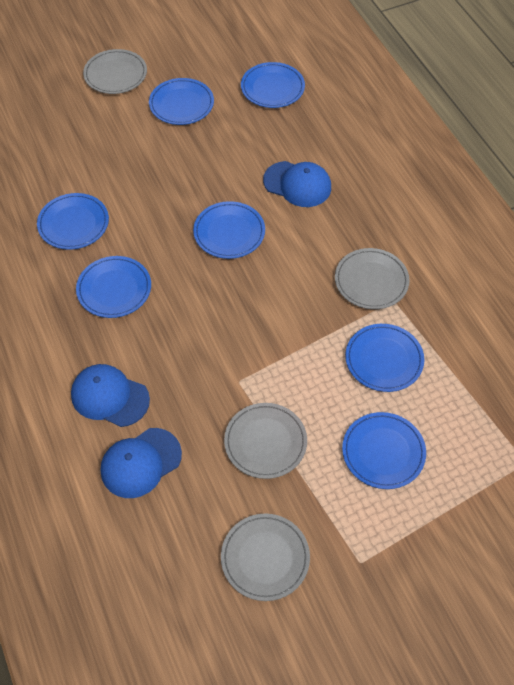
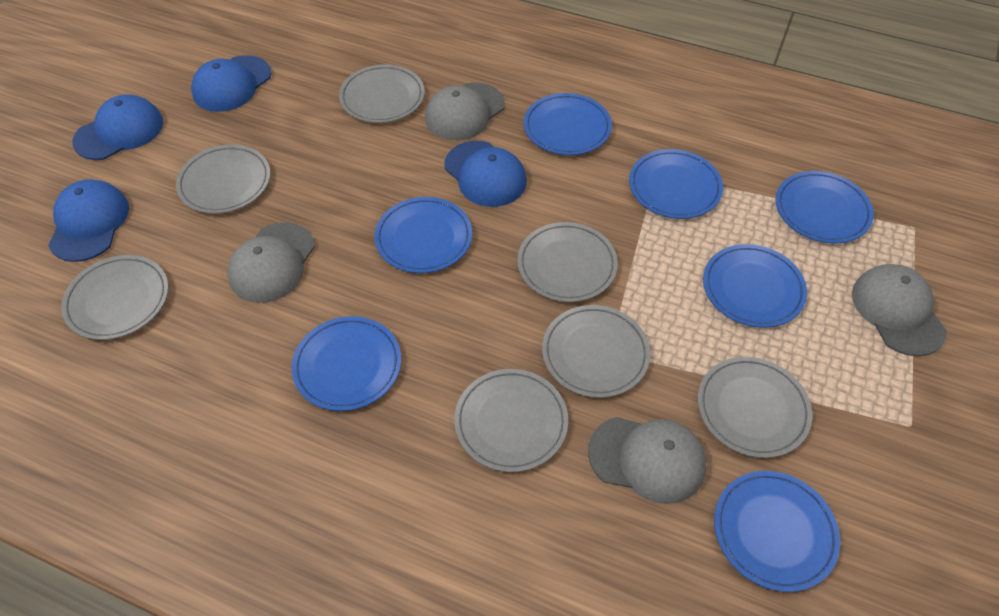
blue cap: 3 -> 4
grey cap: 0 -> 4
grey plate: 4 -> 7

